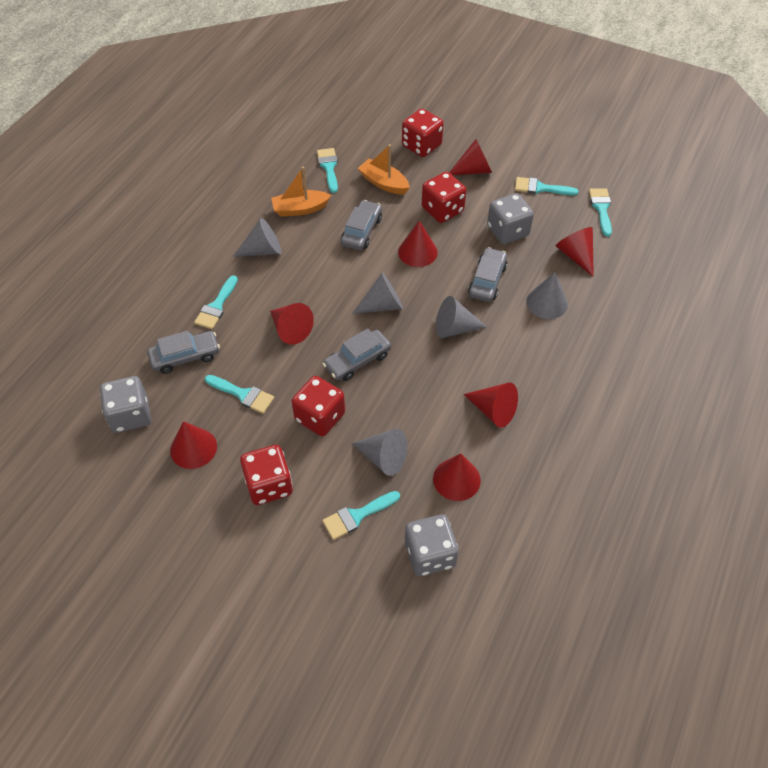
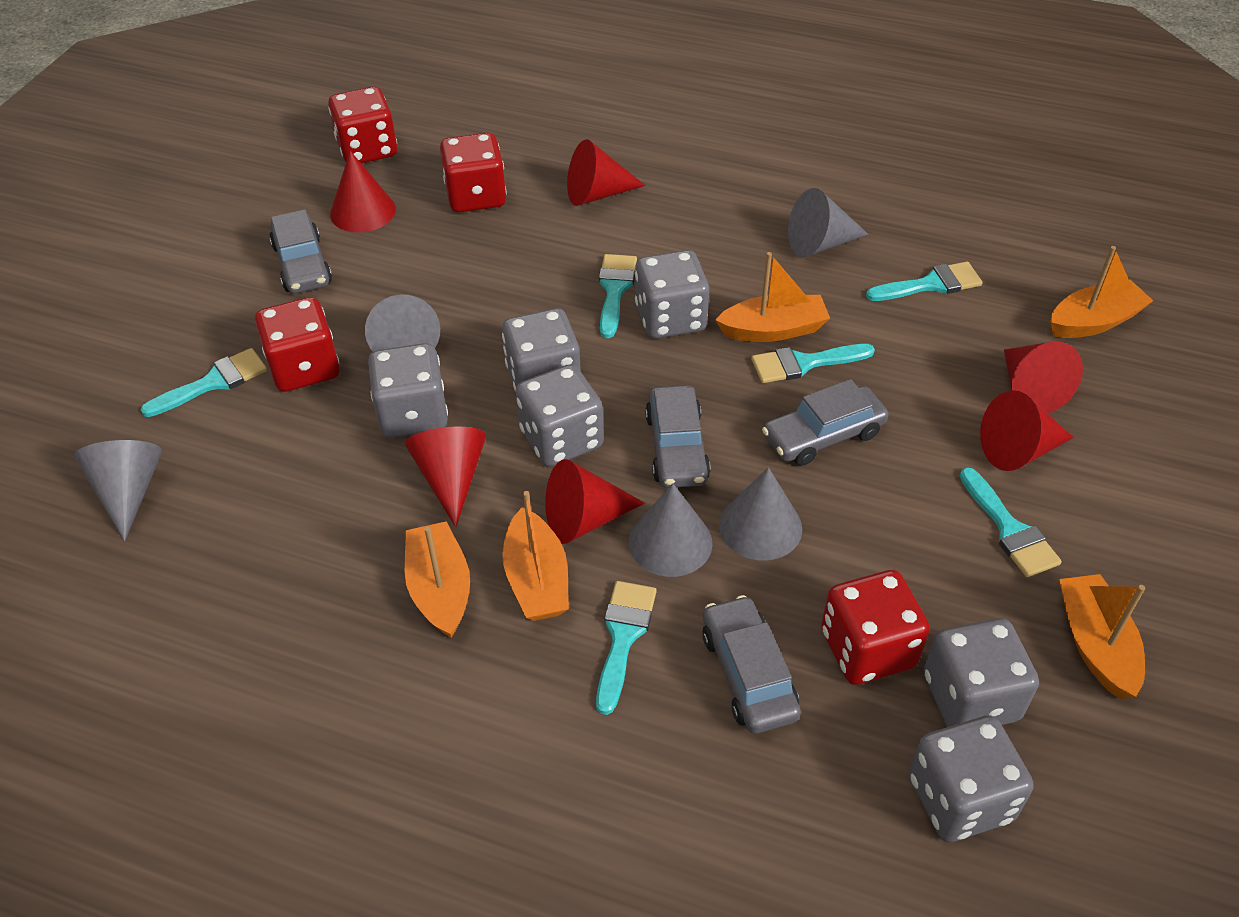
grey dice: 3 -> 6
orange boat: 2 -> 5
red cone: 7 -> 6

